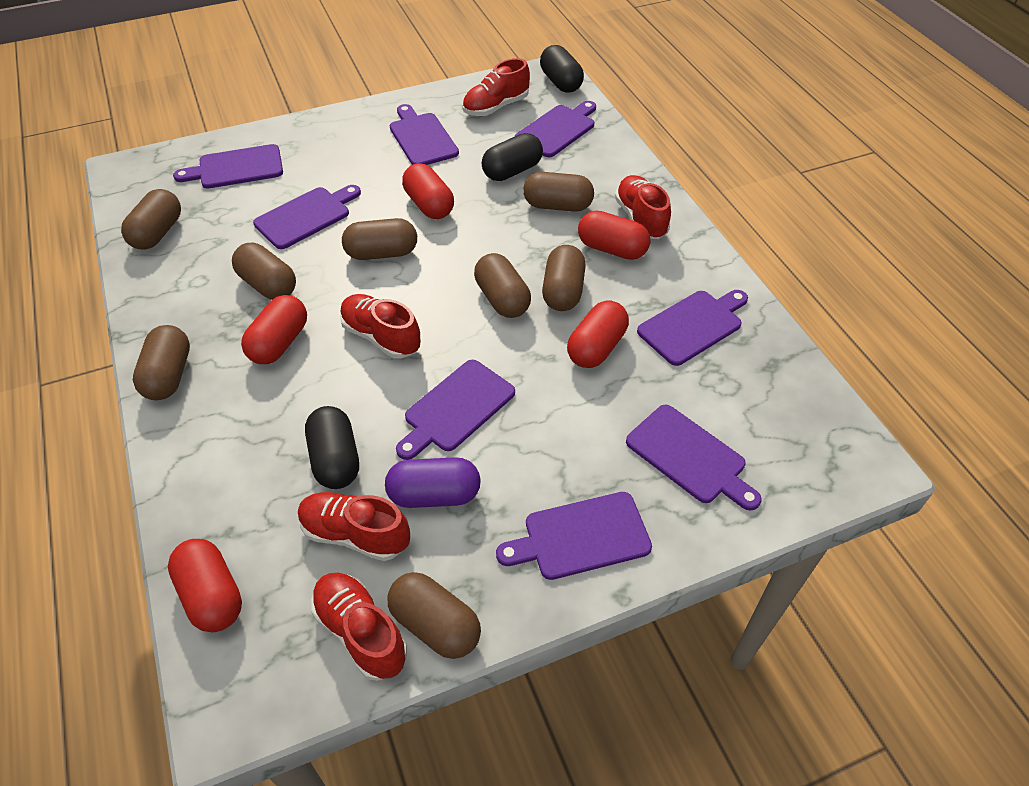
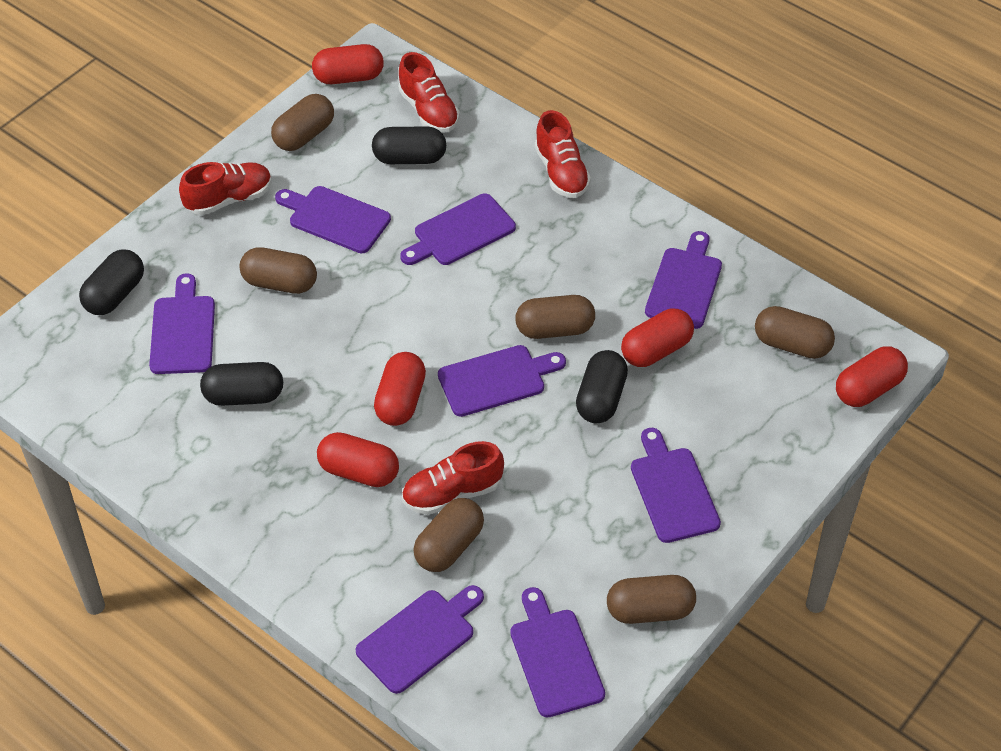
black capsule: 3 -> 4
brown capsule: 8 -> 6
purple capsule: 1 -> 0
red shoe: 5 -> 4

